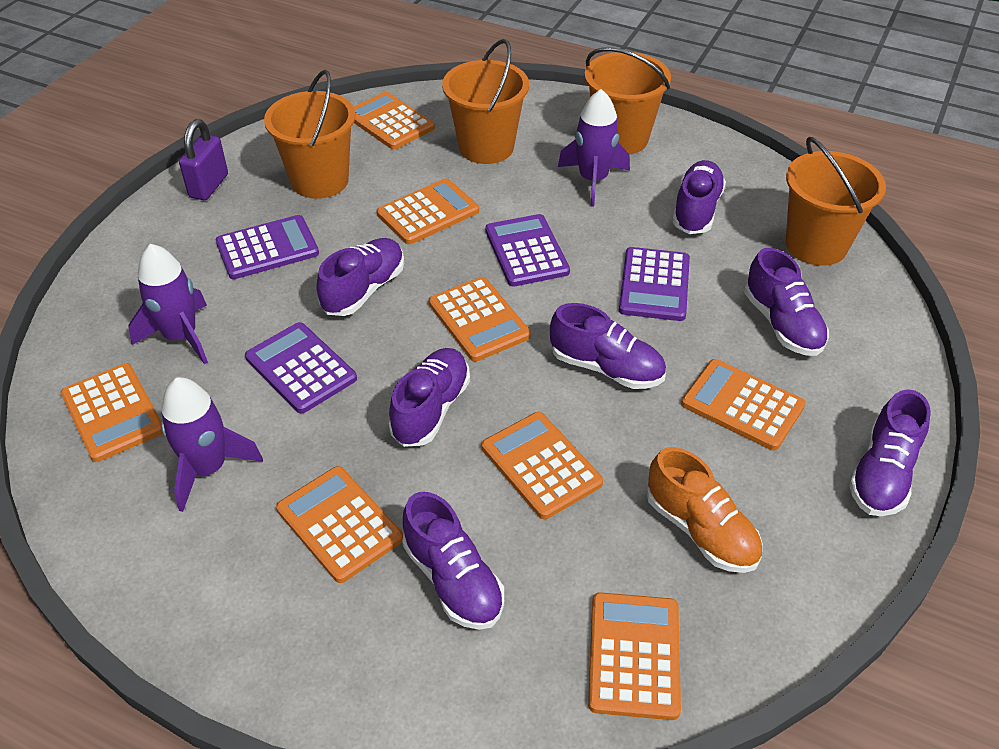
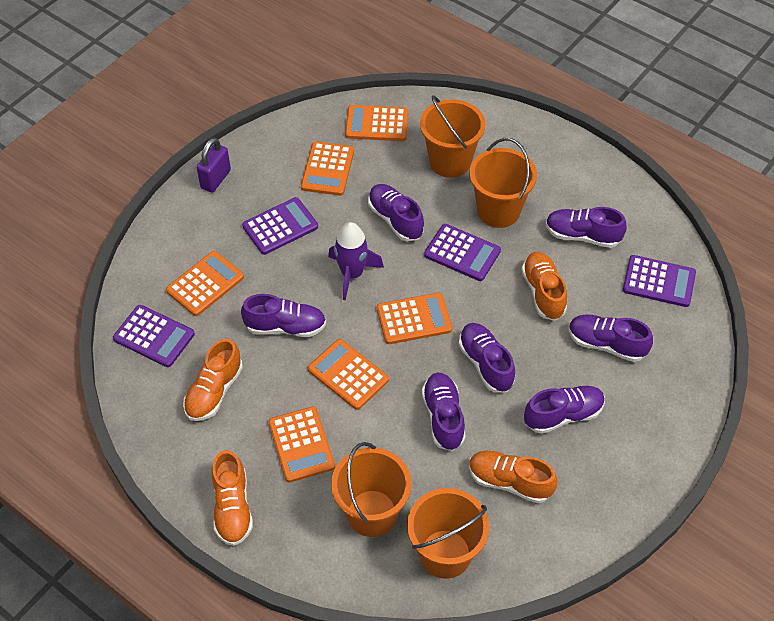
orange calculator: 8 -> 6
orange shoe: 1 -> 4
purple rocket: 3 -> 1

